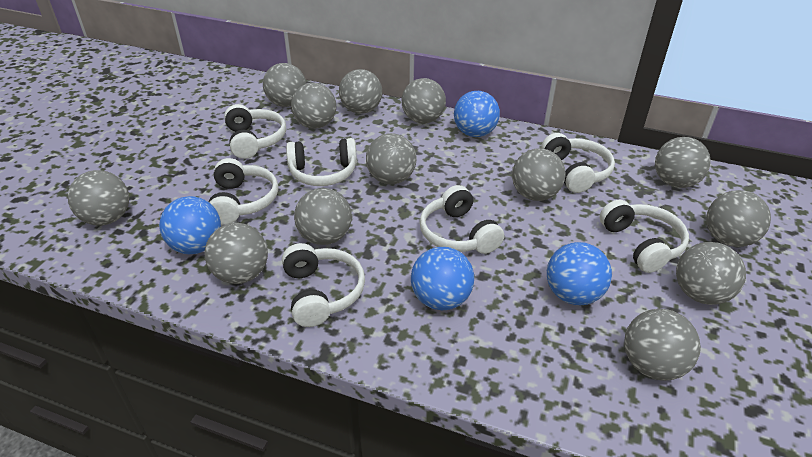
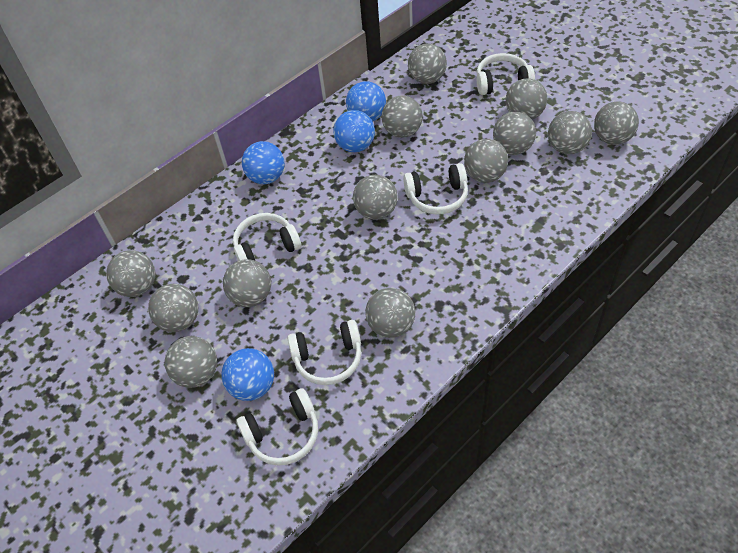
white headphones: 7 -> 5

